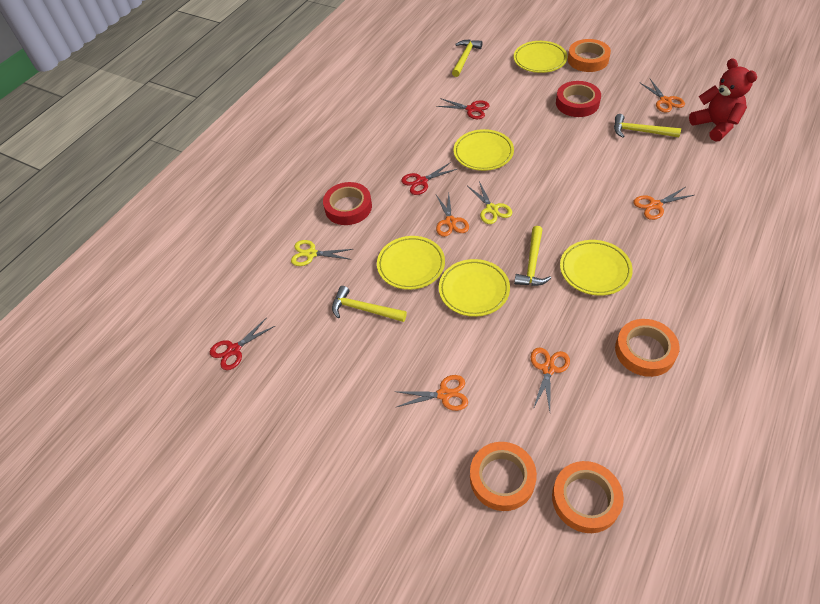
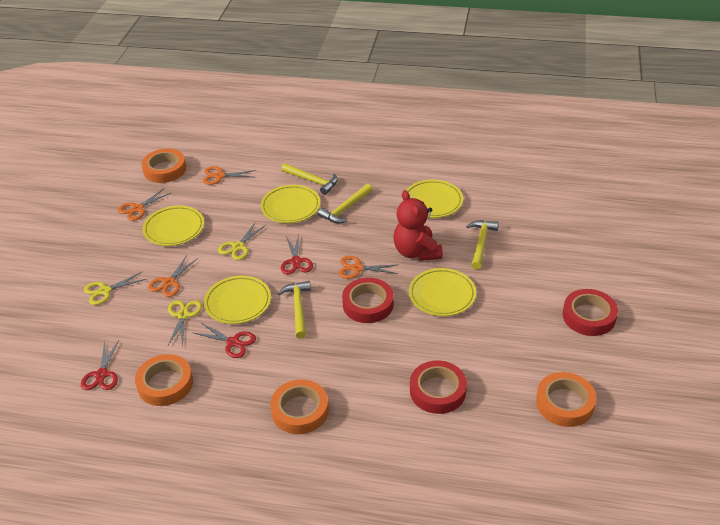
orange scissors: 5 -> 4
red tape: 2 -> 3
yellow scissors: 2 -> 3

